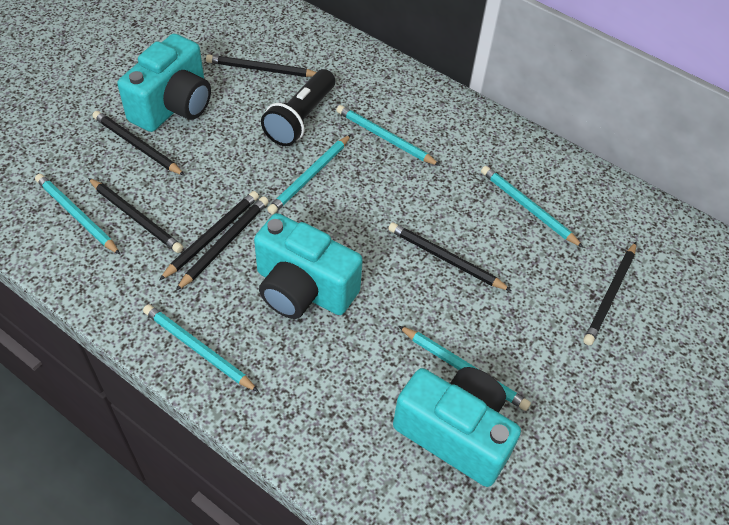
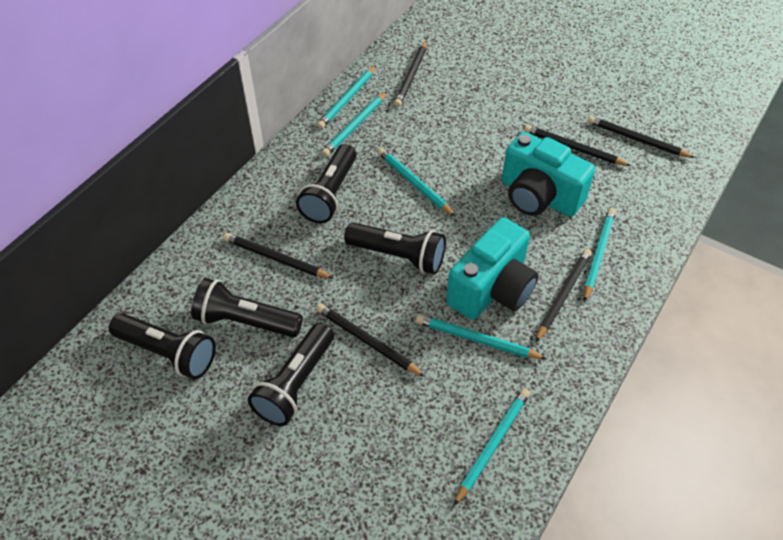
black flashlight: 1 -> 5
black pencil: 7 -> 6
turquoise camera: 3 -> 2

